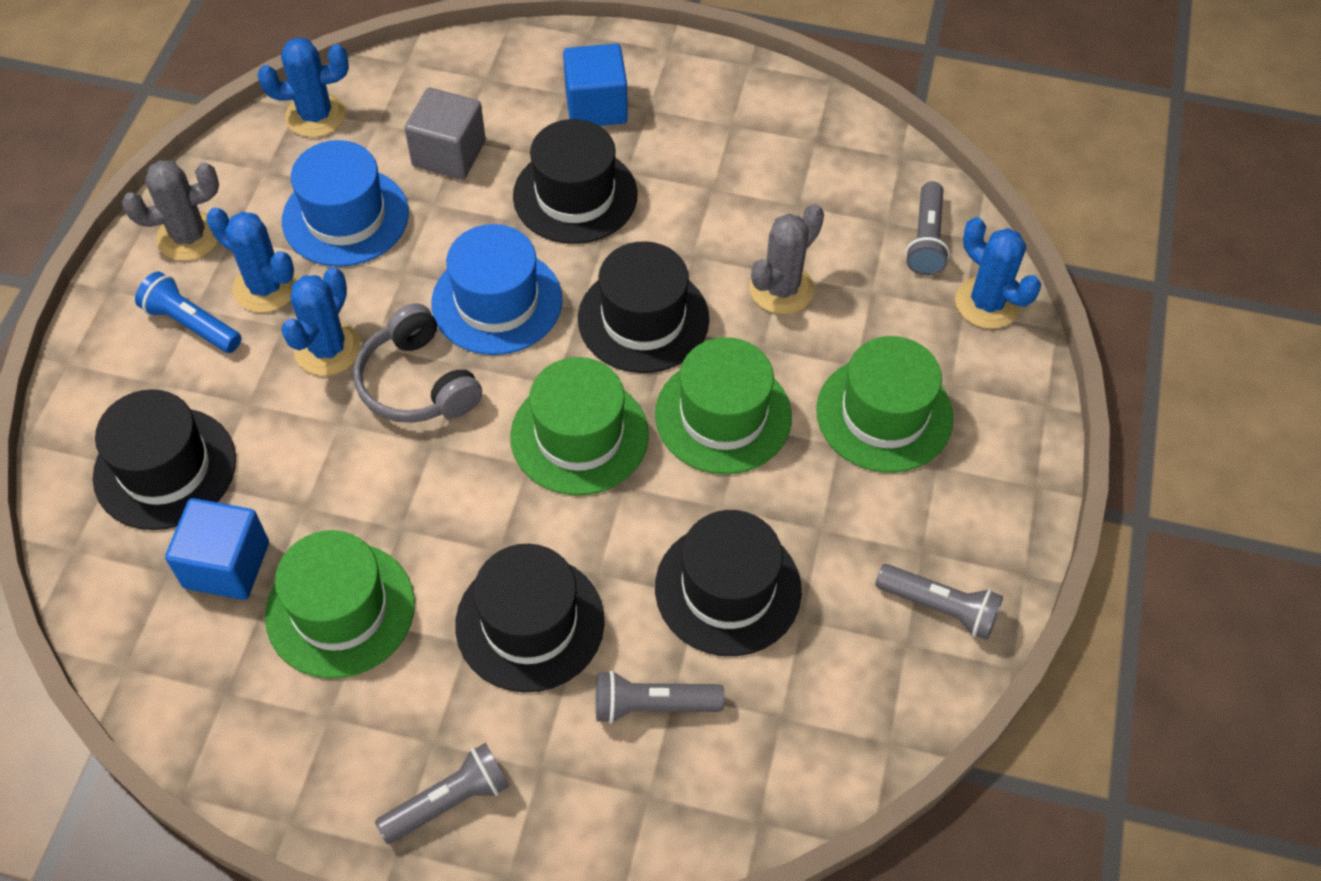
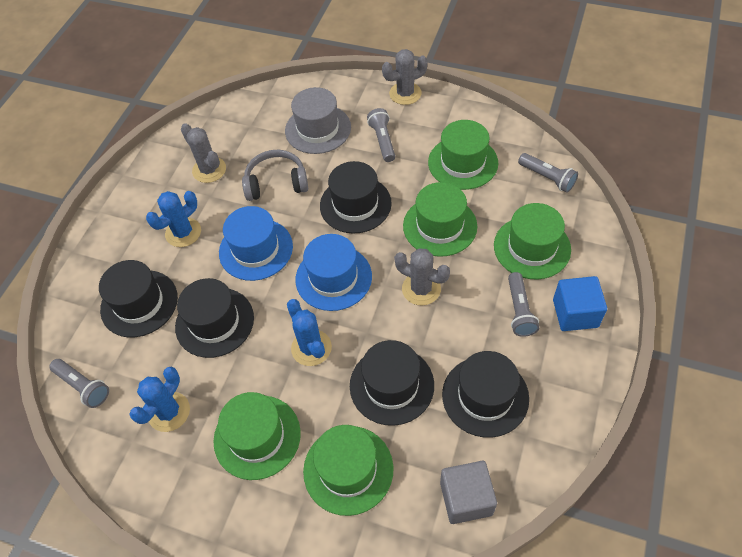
blue cactus: 4 -> 3
blue cube: 2 -> 1
blue flashlight: 1 -> 0
green hat: 4 -> 5
grey cactus: 2 -> 3
grey hat: 0 -> 1

